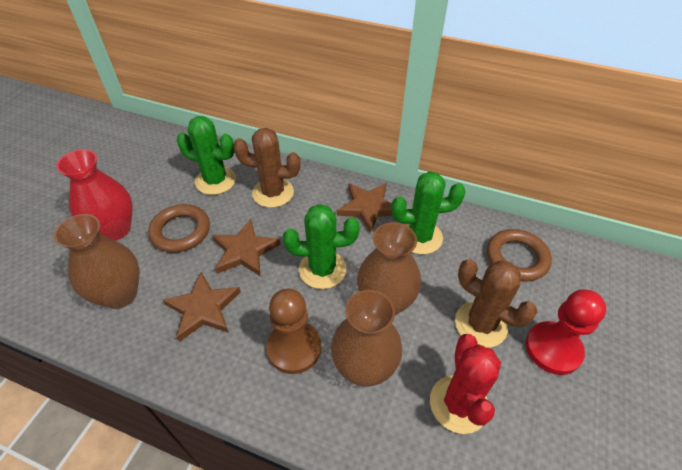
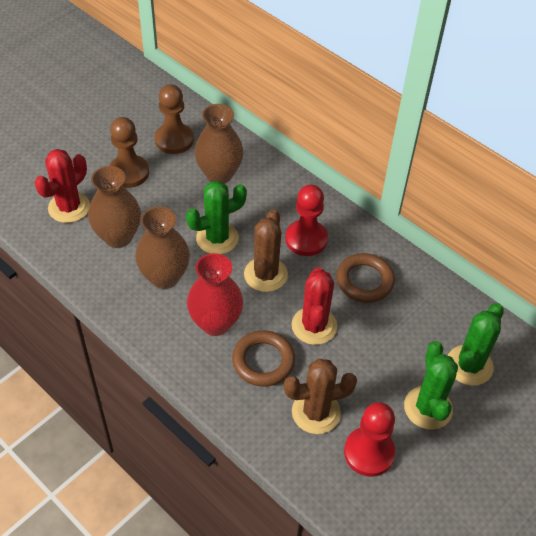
brown pawn: 1 -> 2
brown star: 3 -> 0
red cactus: 1 -> 2
red pawn: 1 -> 2

